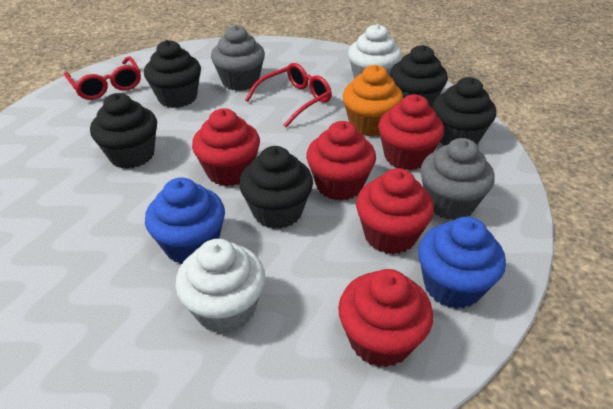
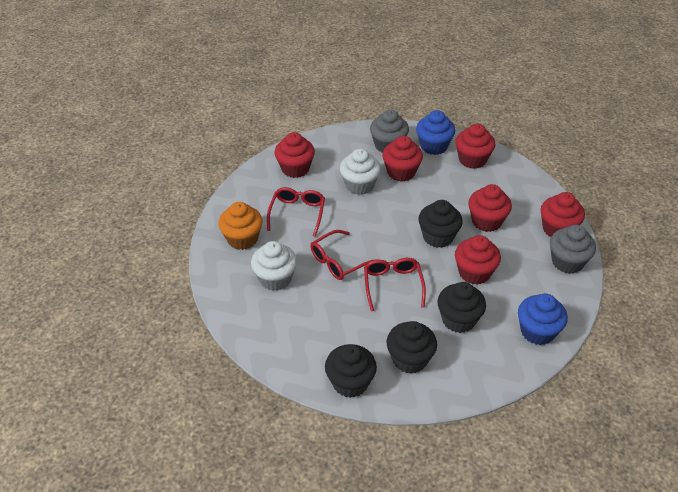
black cupcake: 5 -> 4
red cupcake: 5 -> 6
red glasses: 2 -> 3

